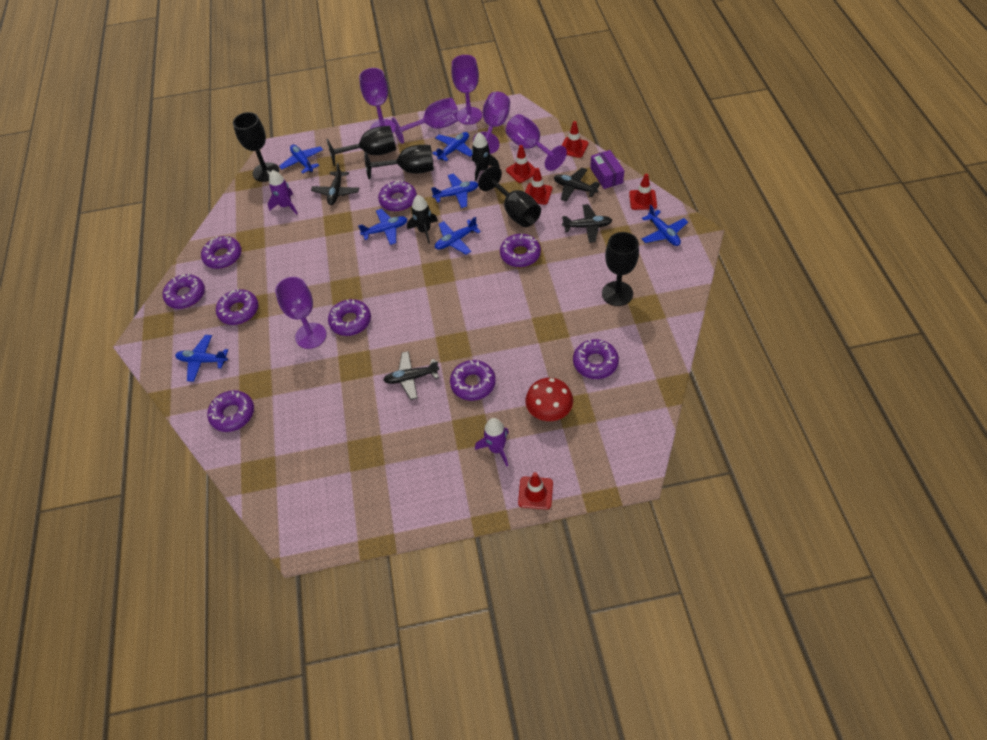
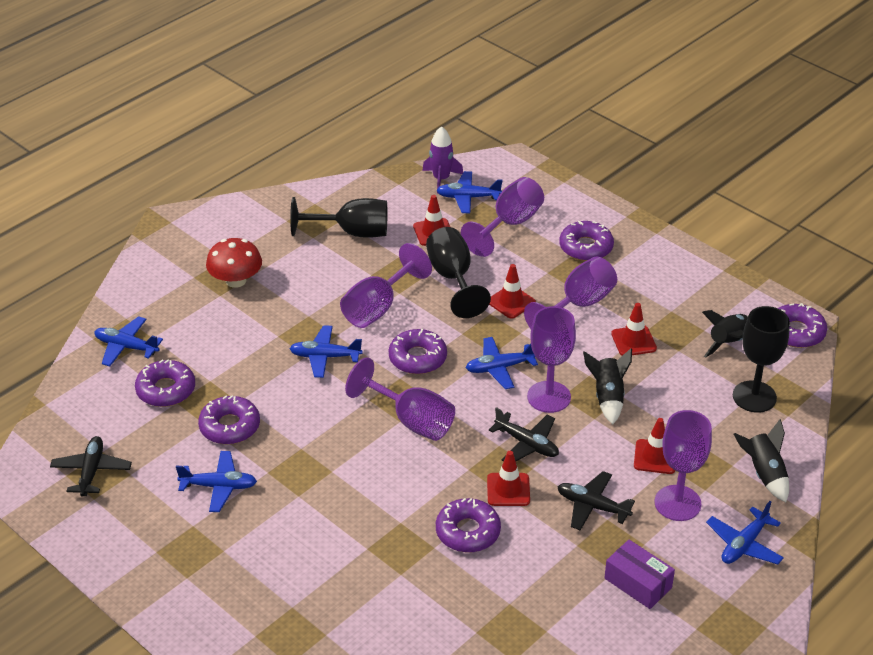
black goblet: 5 -> 3
black plane: 4 -> 3
black rocket: 2 -> 3
blue plane: 7 -> 6
purple donut: 9 -> 6
purple rocket: 2 -> 1

